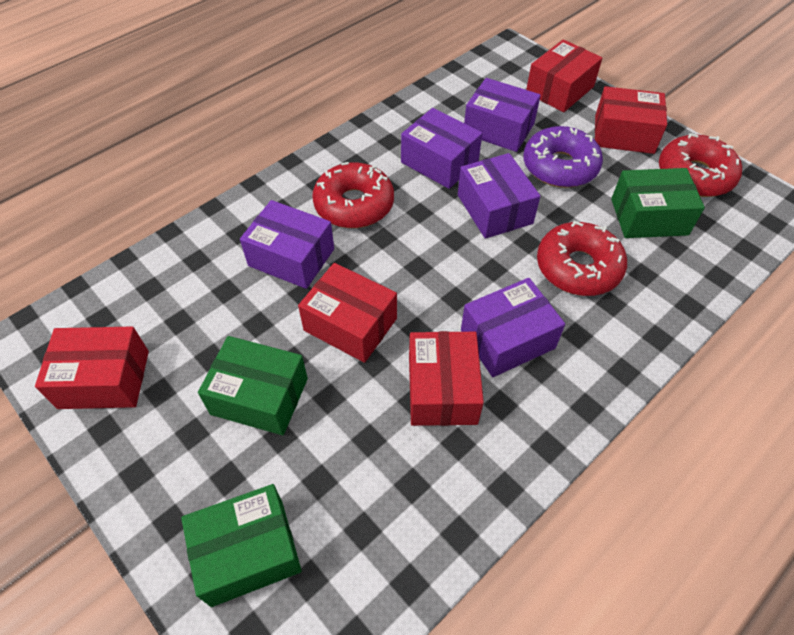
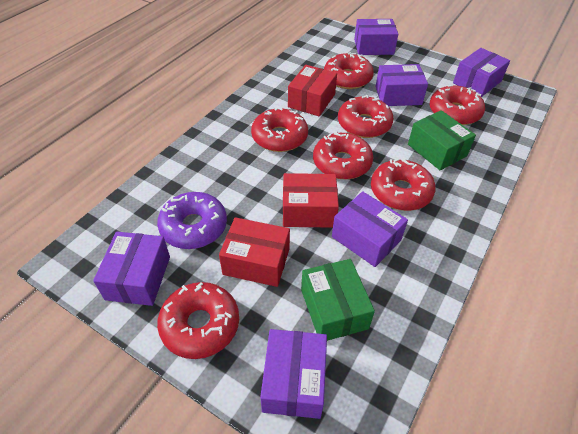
green box: 3 -> 2
purple box: 5 -> 6
red box: 5 -> 3
red donut: 3 -> 7

